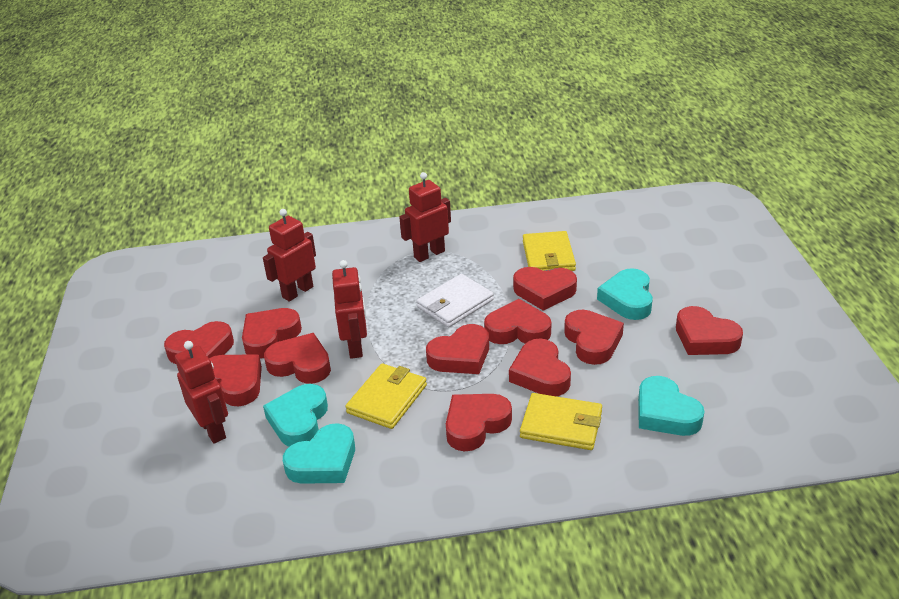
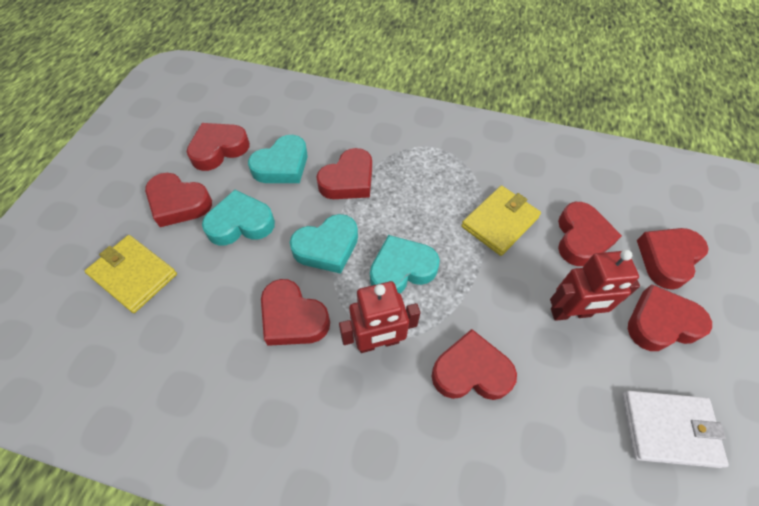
red heart: 11 -> 8
red robot: 4 -> 2
yellow wallet: 3 -> 2

